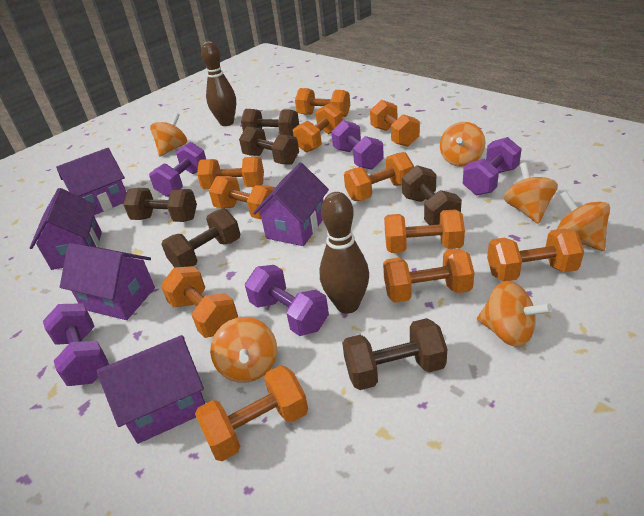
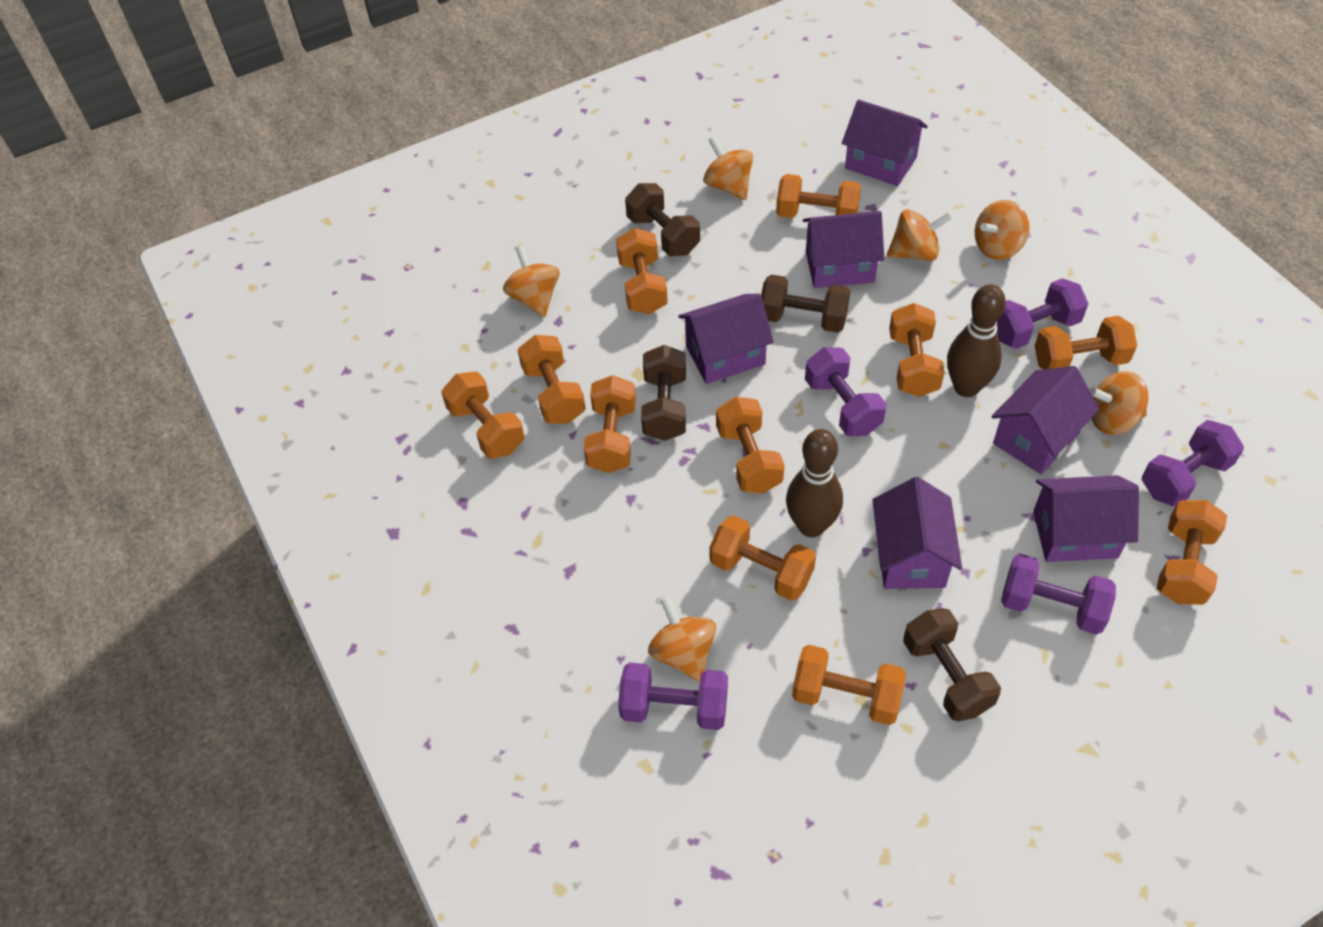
brown dumbbell: 6 -> 4
purple house: 5 -> 6

